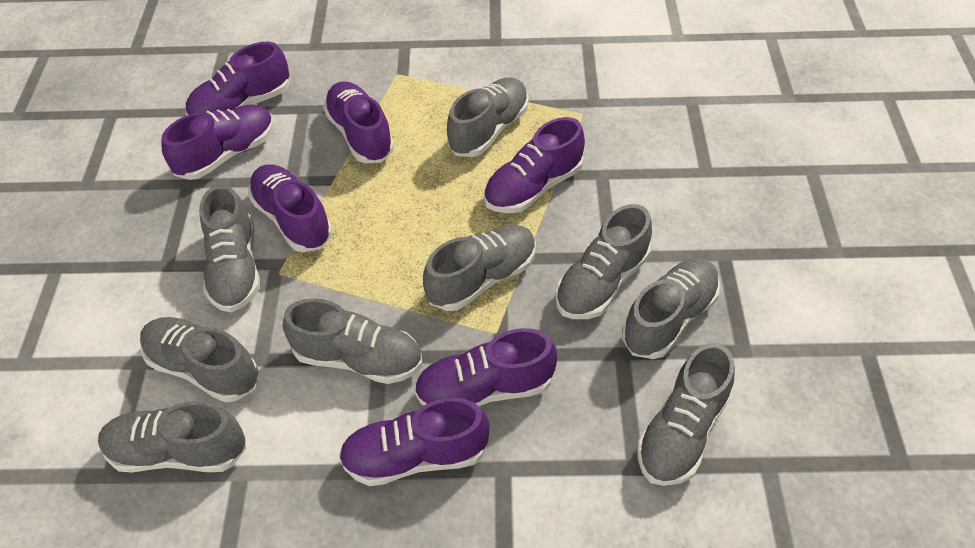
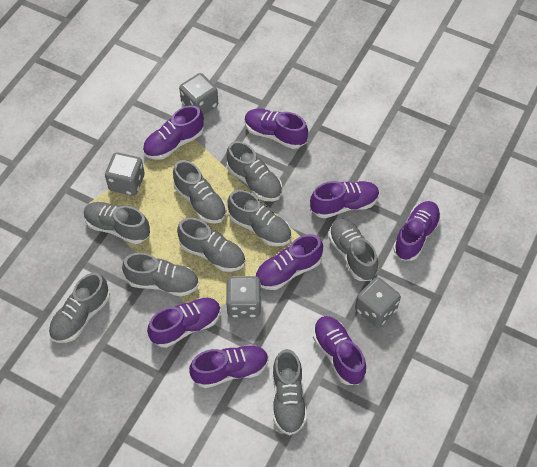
grey dice: 0 -> 4
purple shoe: 7 -> 8

